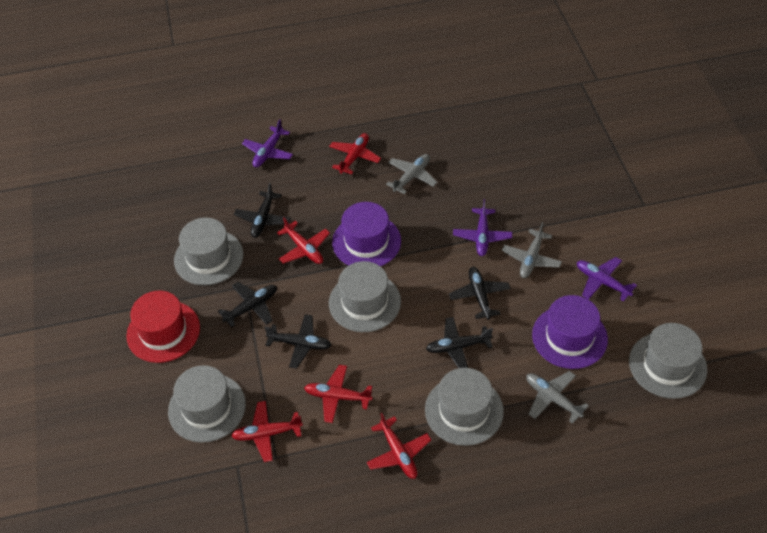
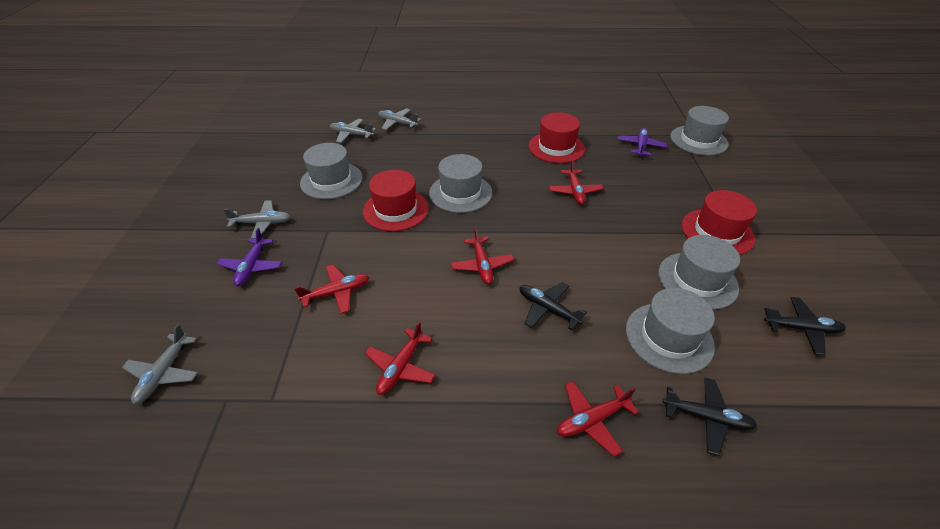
black plane: 5 -> 3
grey plane: 3 -> 4
purple hat: 2 -> 0
purple plane: 3 -> 2
red hat: 1 -> 3

